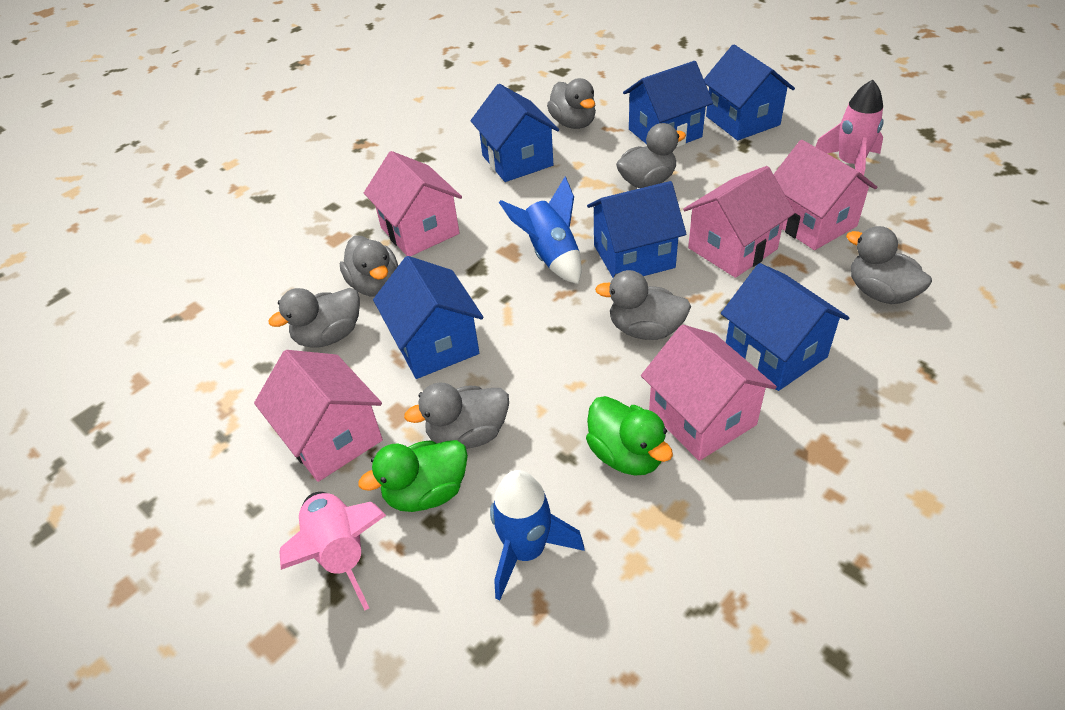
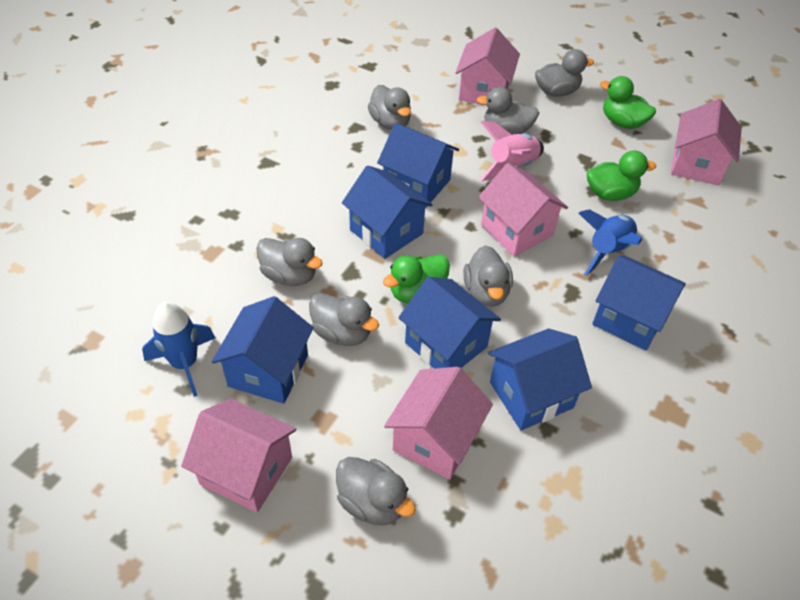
green duck: 2 -> 3
pink rocket: 2 -> 1

